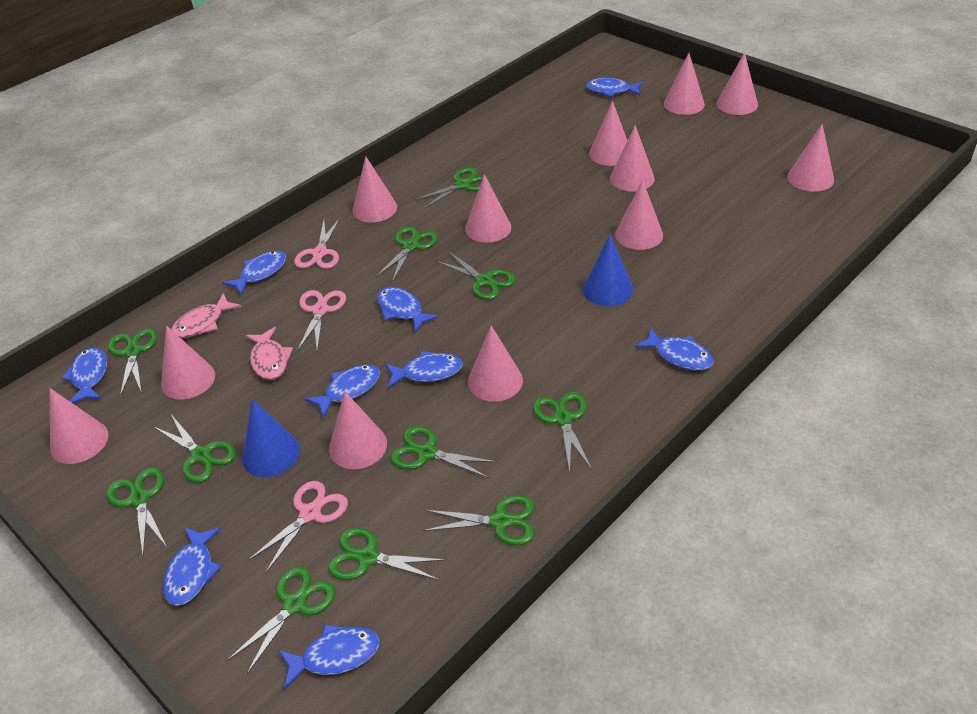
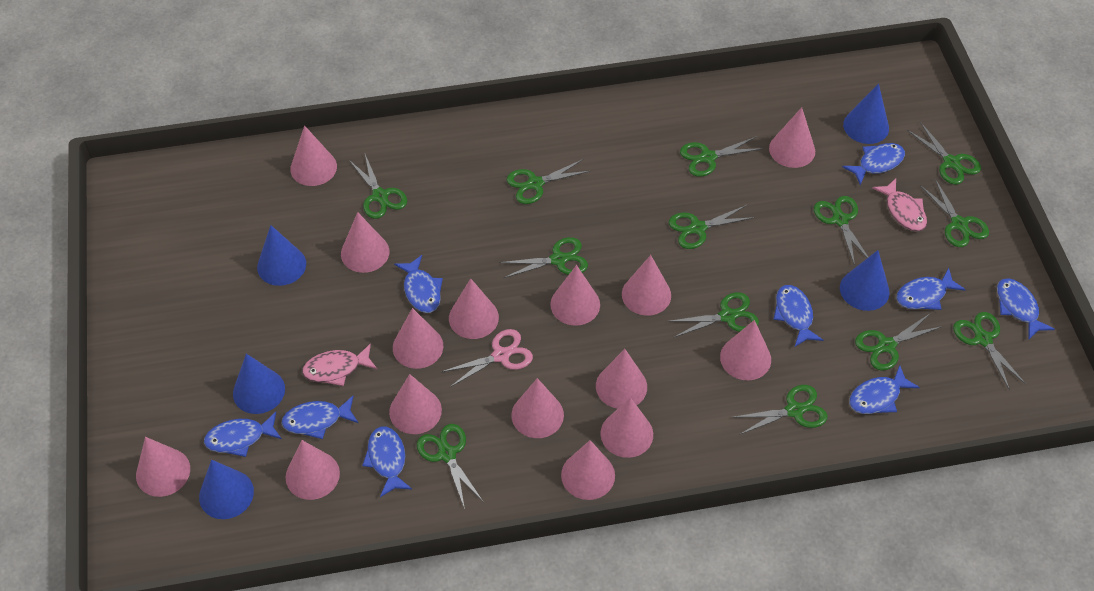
blue cone: 2 -> 5
green scissors: 11 -> 13
pink cone: 12 -> 15
pink scissors: 3 -> 1

